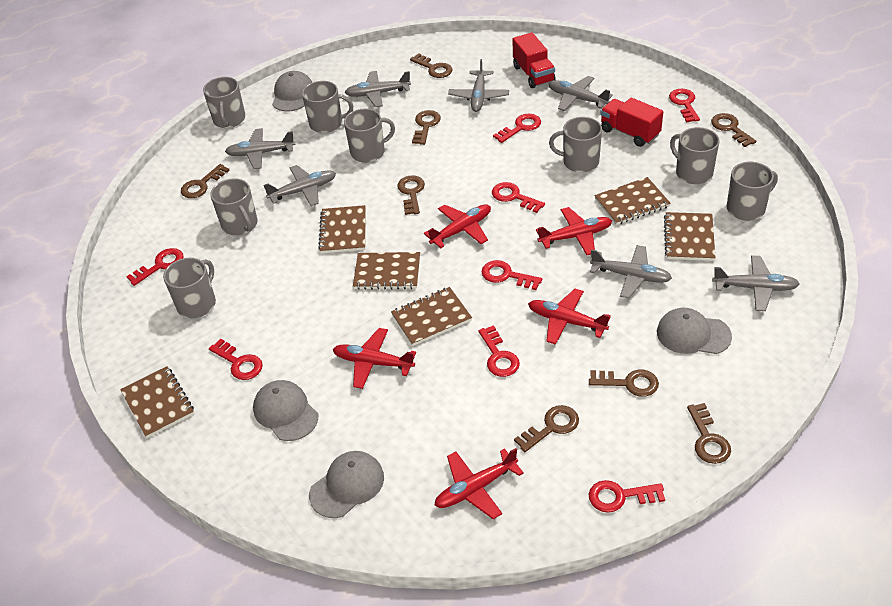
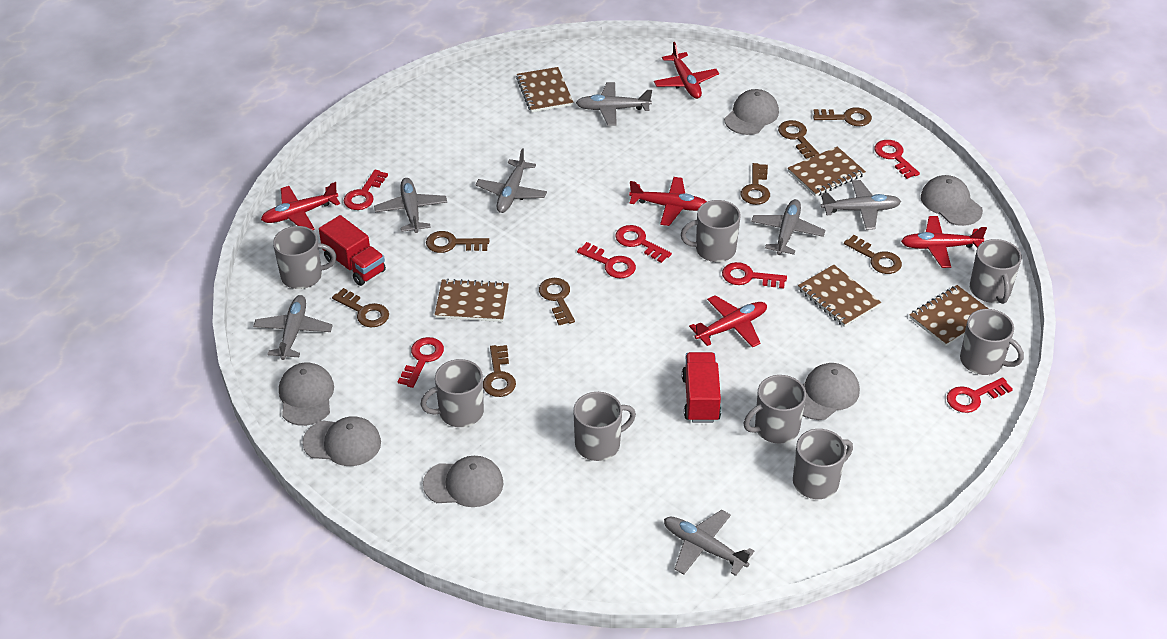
brown notebook: 6 -> 5
grey cap: 4 -> 6
red key: 8 -> 7

